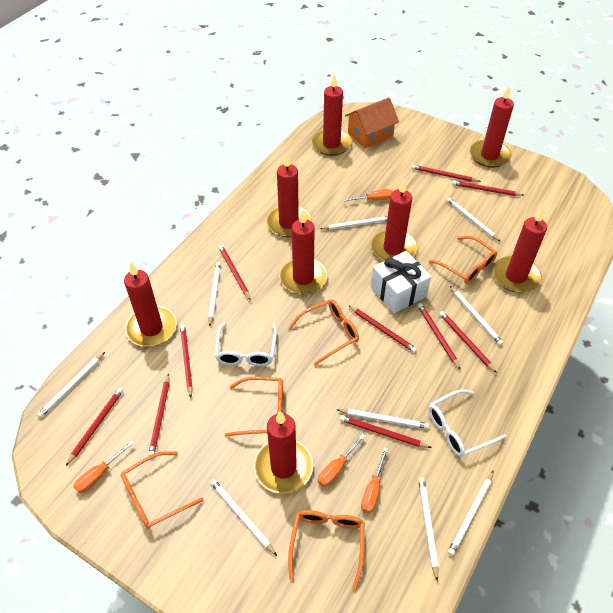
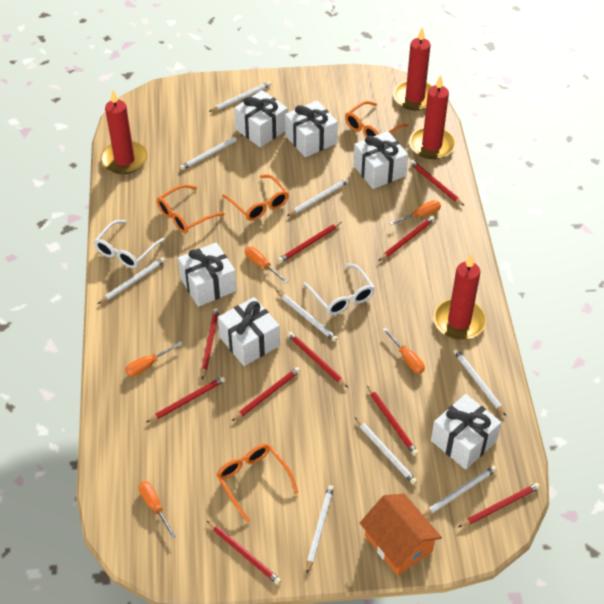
orange glasses: 5 -> 4
orange screwdriver: 4 -> 5
red candle: 8 -> 4
white gift: 1 -> 6

